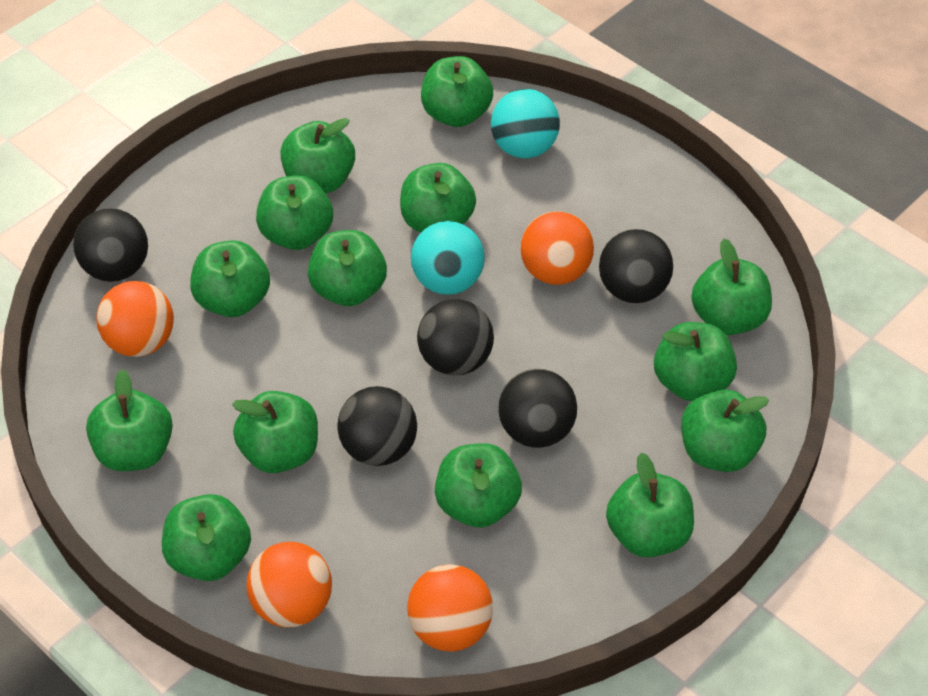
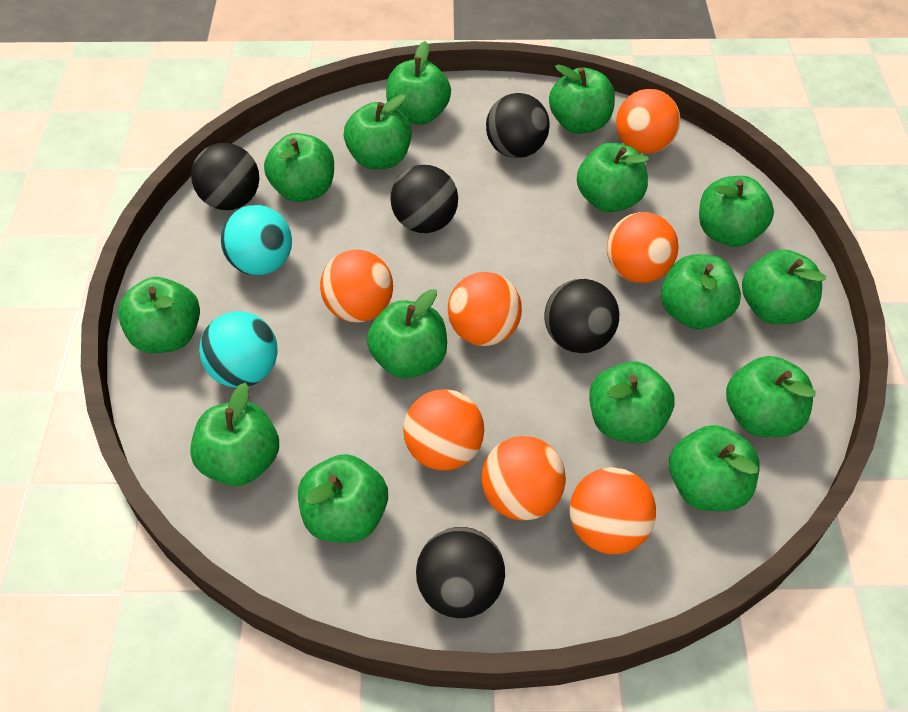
green apple: 14 -> 15
orange ball: 4 -> 7

